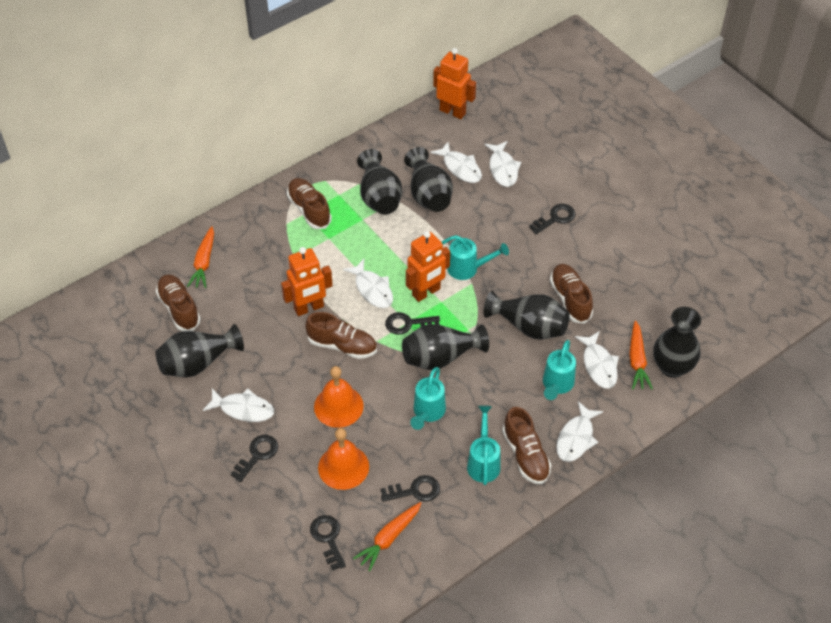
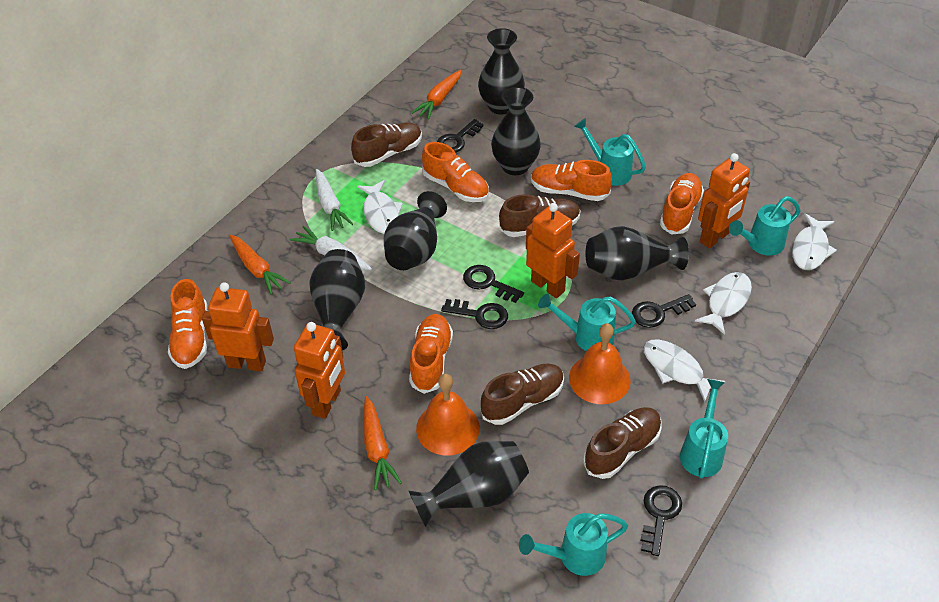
brown shoe: 5 -> 4
orange robot: 3 -> 4
orange shoe: 0 -> 5
turquoise watering can: 4 -> 5
white carrot: 0 -> 2
white fish: 6 -> 4

